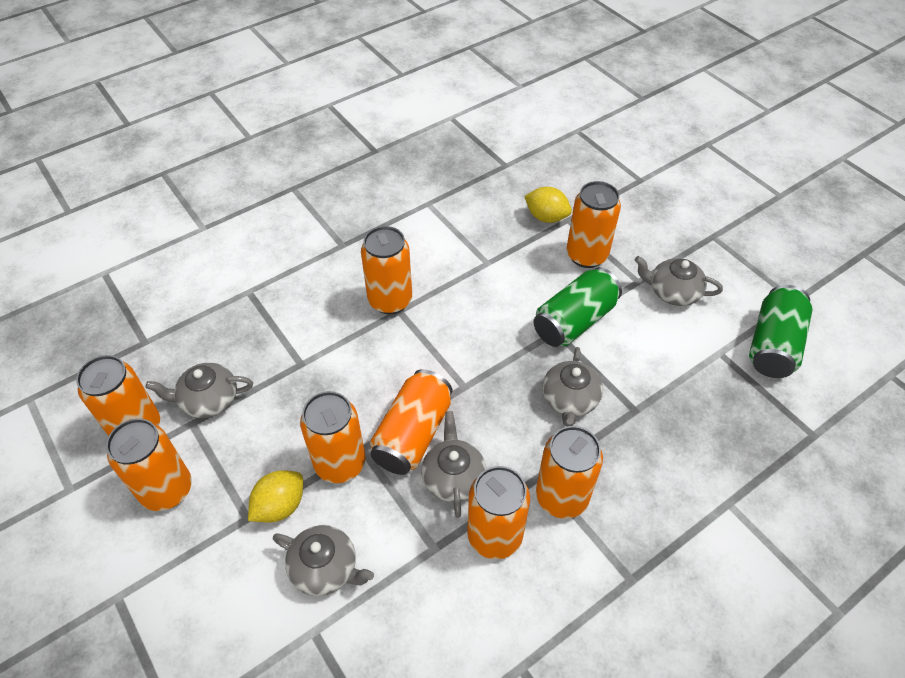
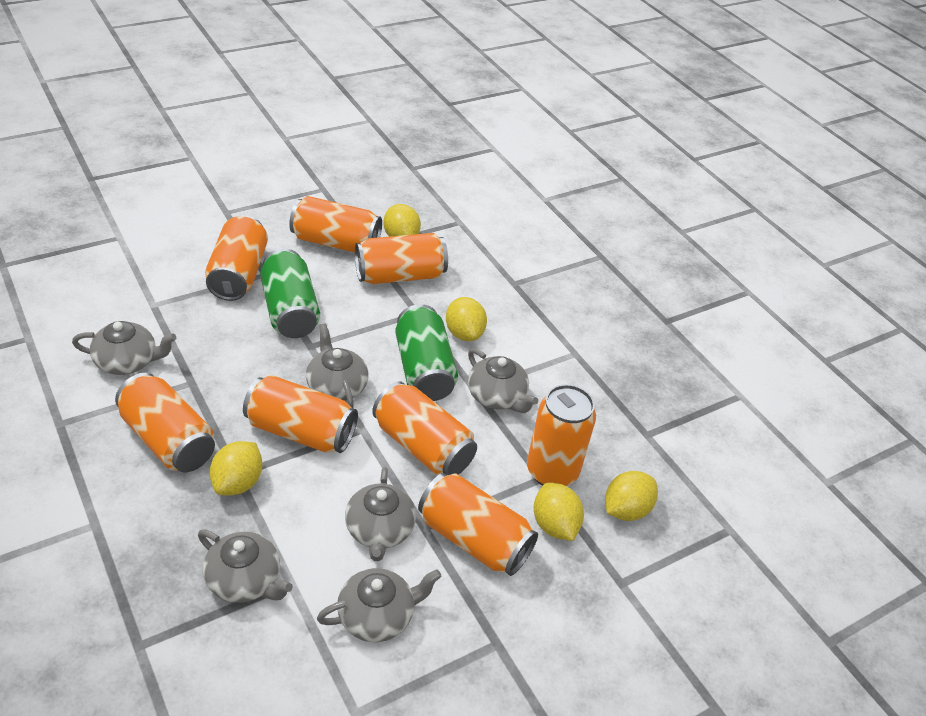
grey teapot: 5 -> 6
yellow lemon: 2 -> 5

